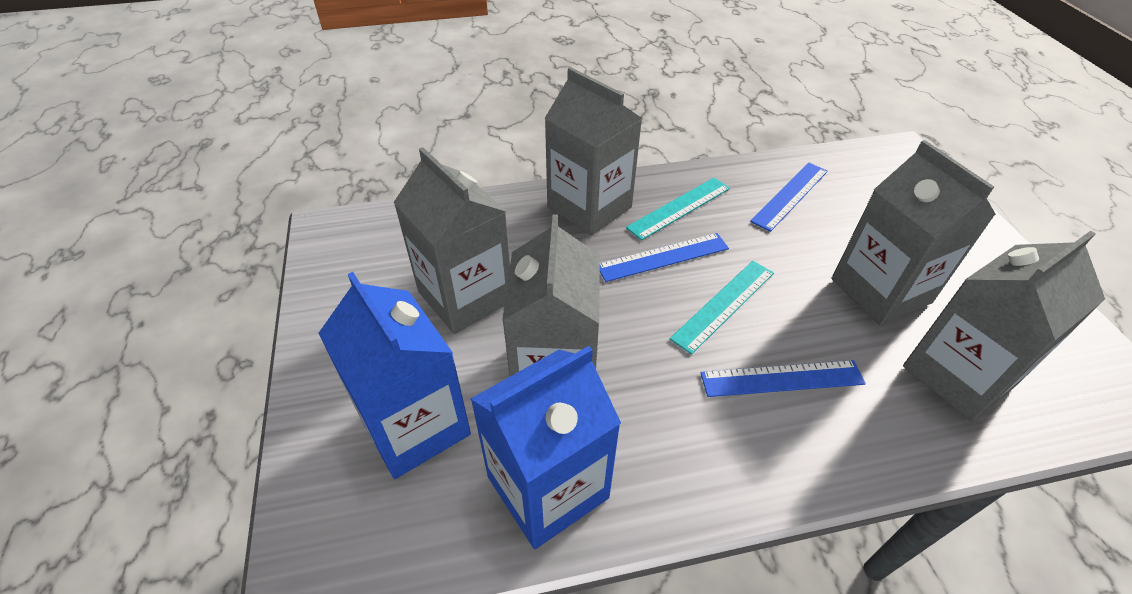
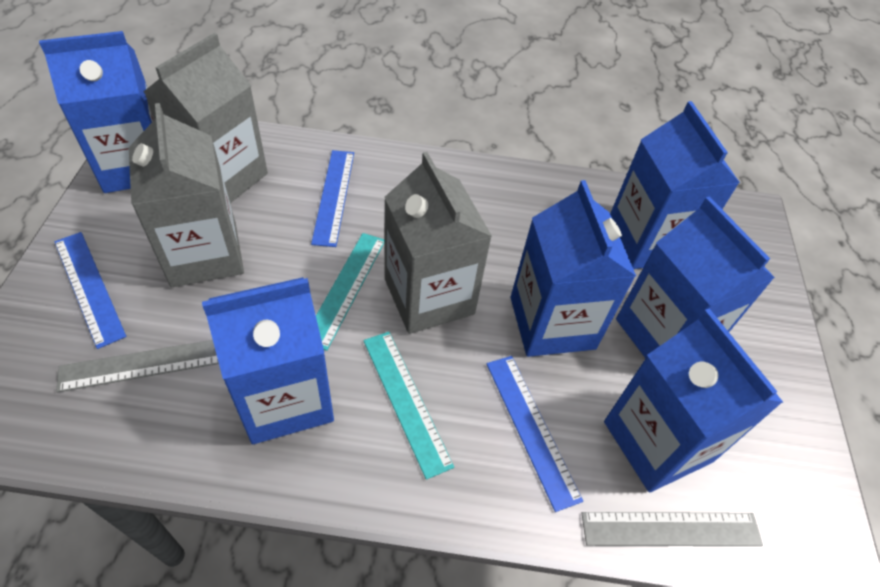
blue carton: 2 -> 6
grey carton: 5 -> 3
grey ruler: 0 -> 2

